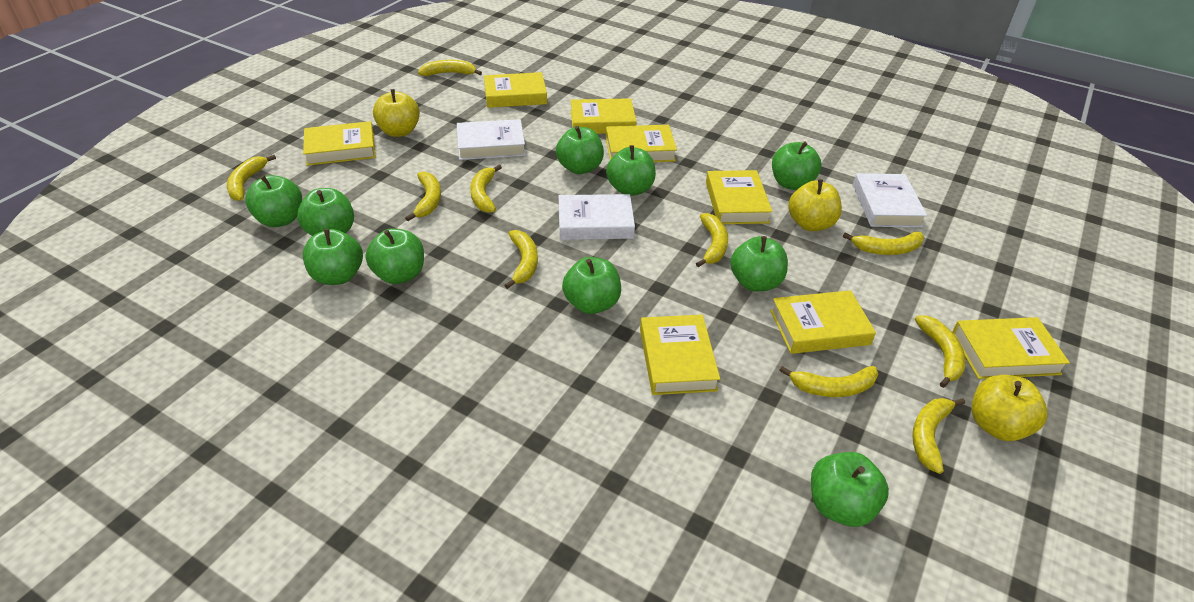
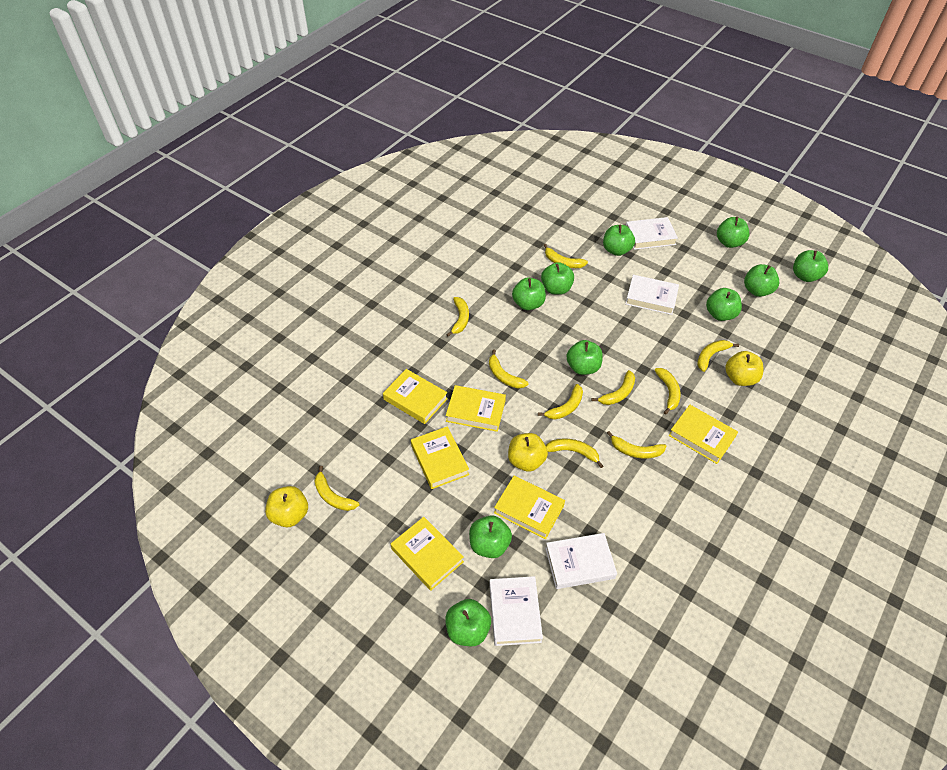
white book: 3 -> 4
yellow book: 8 -> 6

